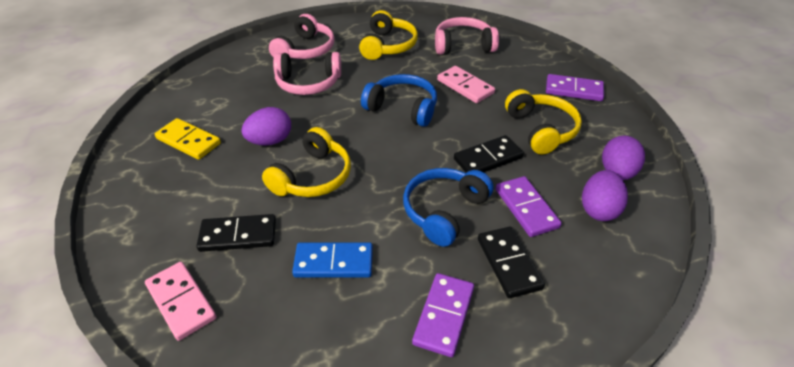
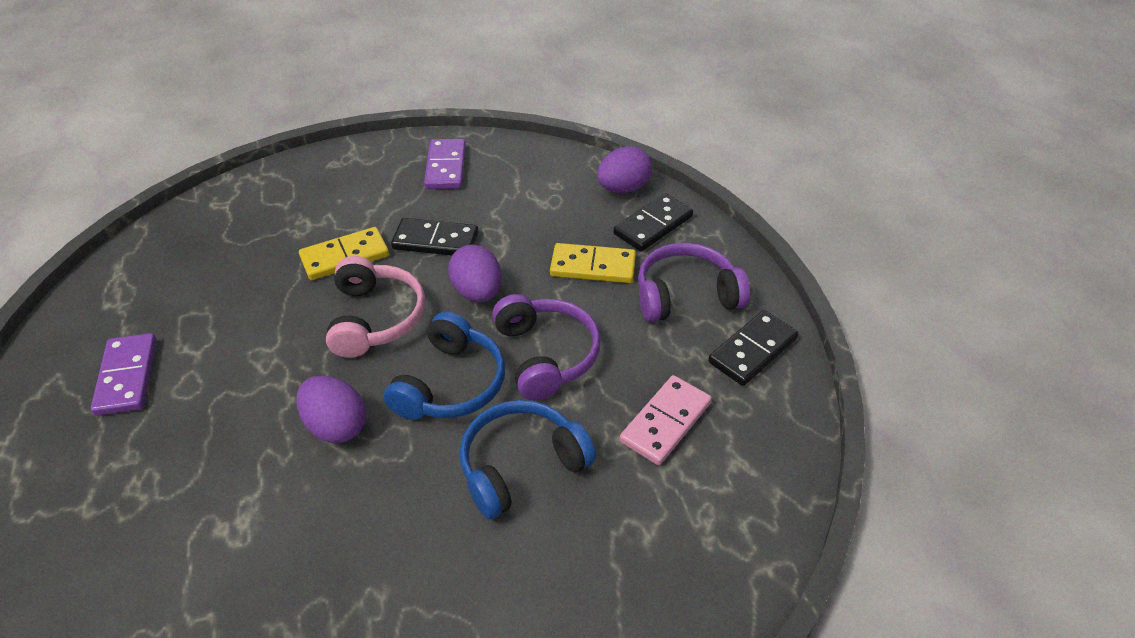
blue domino: 1 -> 0
pink domino: 2 -> 1
pink headphones: 3 -> 1
purple domino: 3 -> 2
purple headphones: 0 -> 2
yellow domino: 1 -> 2
yellow headphones: 3 -> 0

